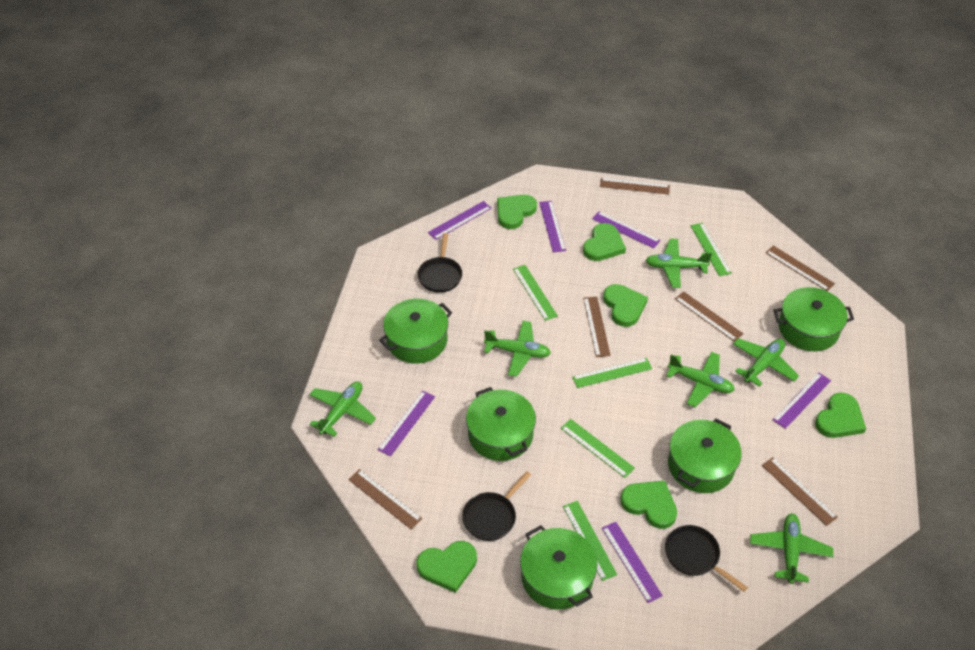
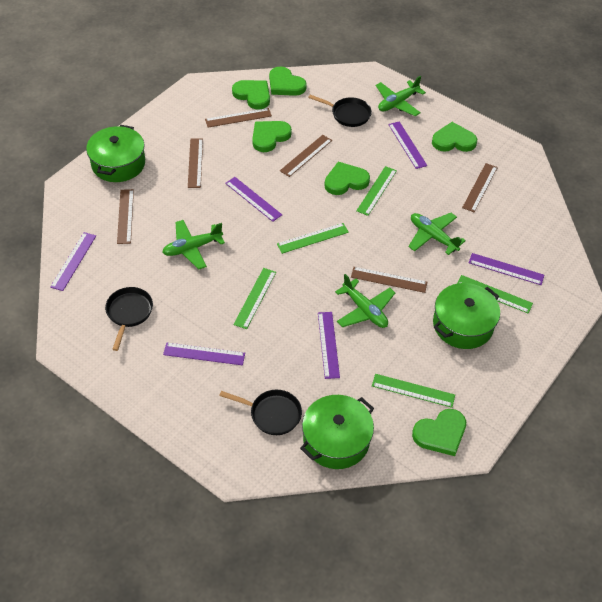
green plane: 6 -> 4
green pot: 5 -> 3

